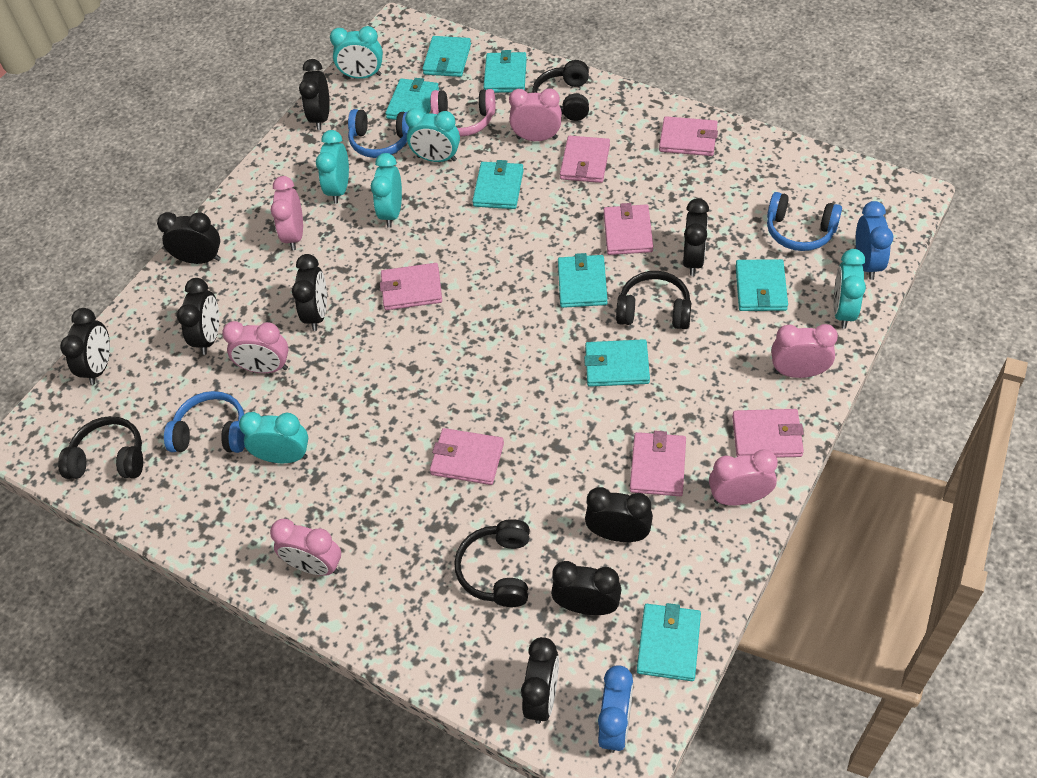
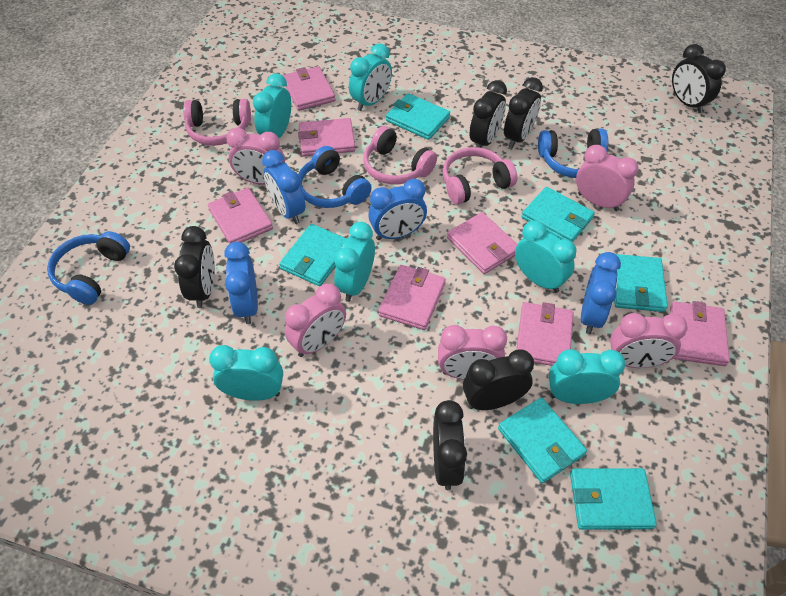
black clock: 9 -> 6
black headphones: 4 -> 0
blue clock: 2 -> 4
pink clock: 6 -> 5
pink headphones: 1 -> 3
turquoise wallet: 8 -> 6

